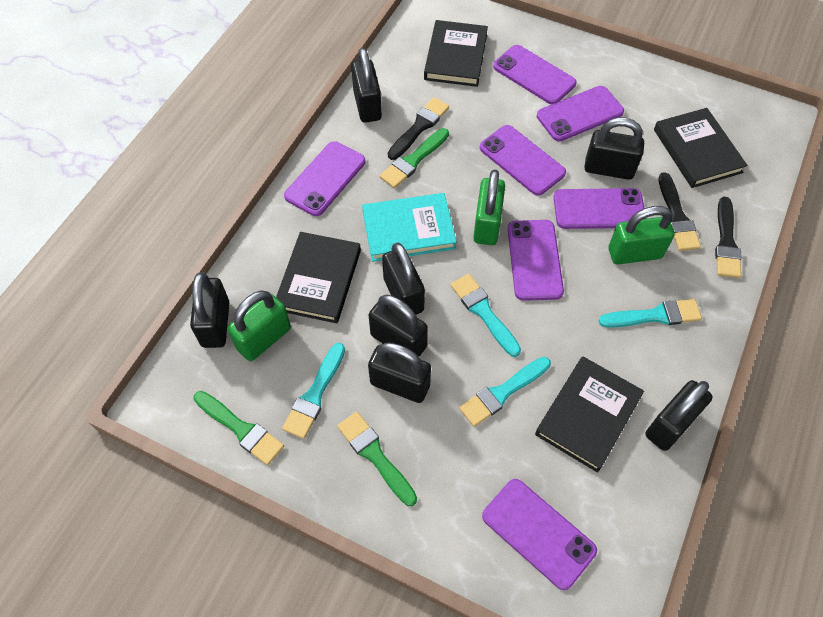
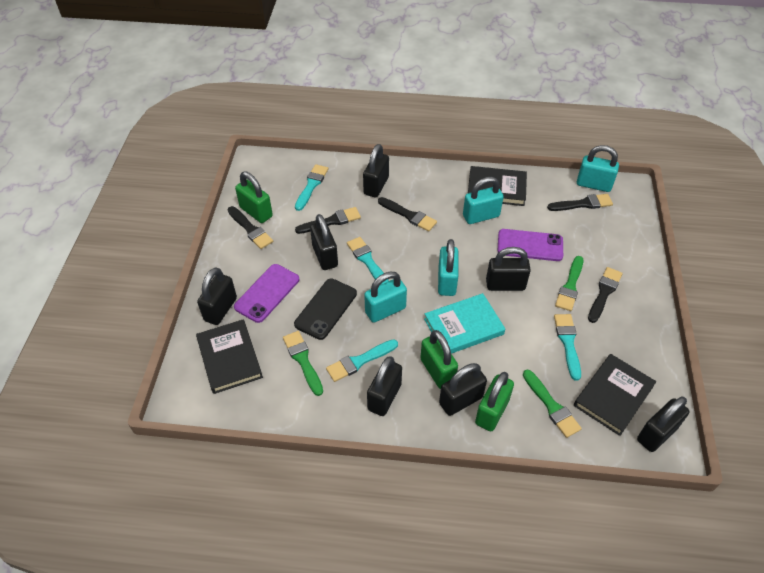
black book: 4 -> 3
black brush: 3 -> 5
black phone: 0 -> 1
purple phone: 7 -> 2
turquoise padlock: 0 -> 4

